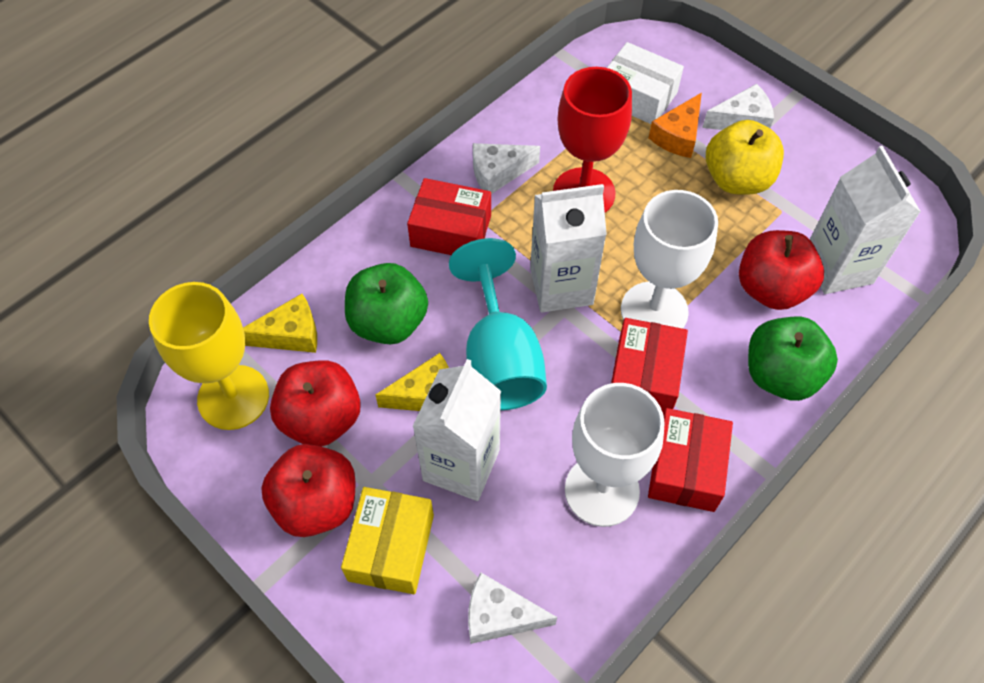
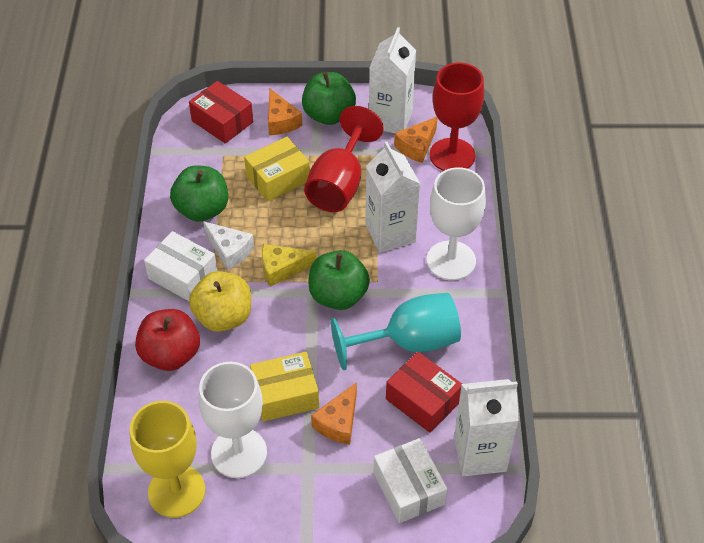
green apple: 2 -> 3
orange cheese: 1 -> 3
red apple: 3 -> 1
red box: 3 -> 2
red goblet: 1 -> 2
white box: 1 -> 2
white cheese: 3 -> 1
yellow box: 1 -> 2
yellow cheese: 2 -> 1

